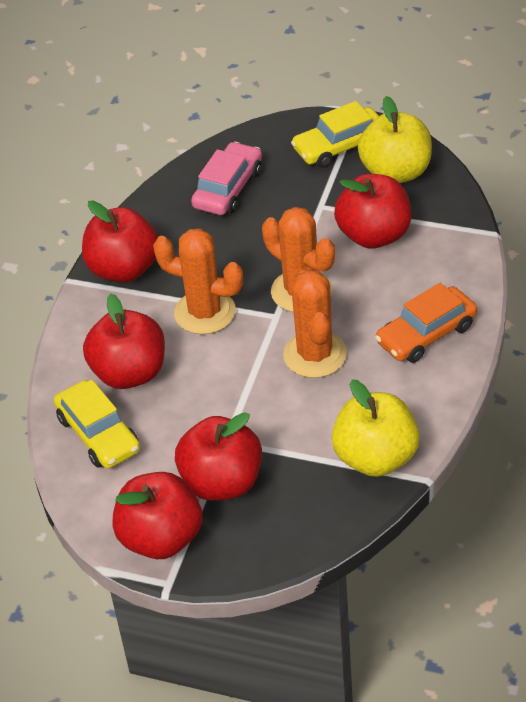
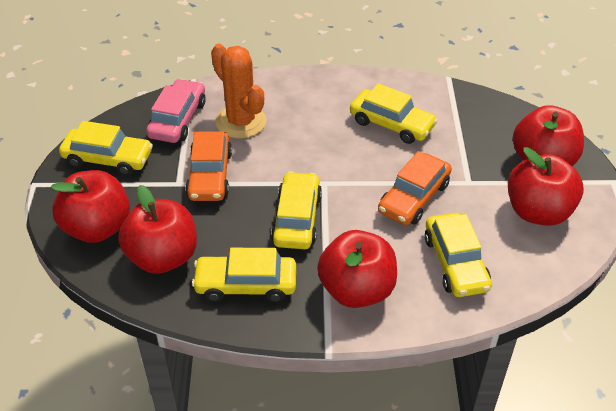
orange cactus: 3 -> 1
orange car: 1 -> 2
yellow apple: 2 -> 0
yellow car: 2 -> 5

